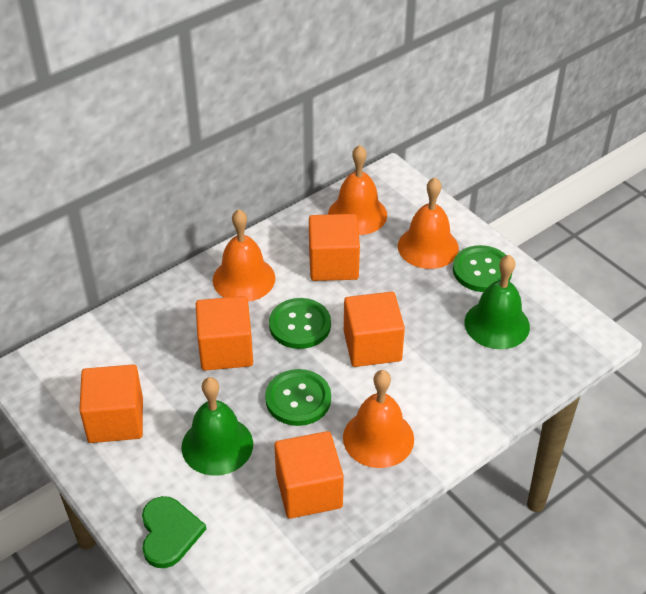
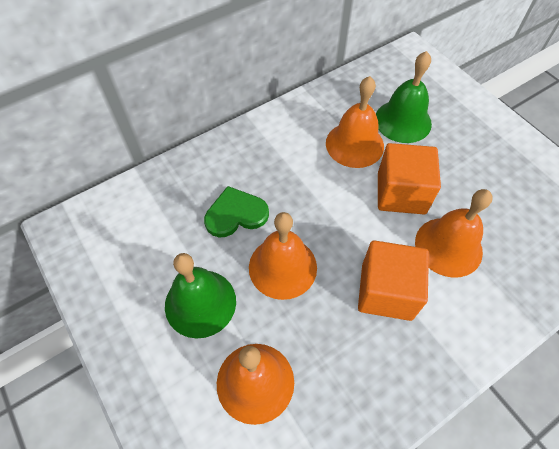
green button: 3 -> 0
orange cube: 5 -> 2

